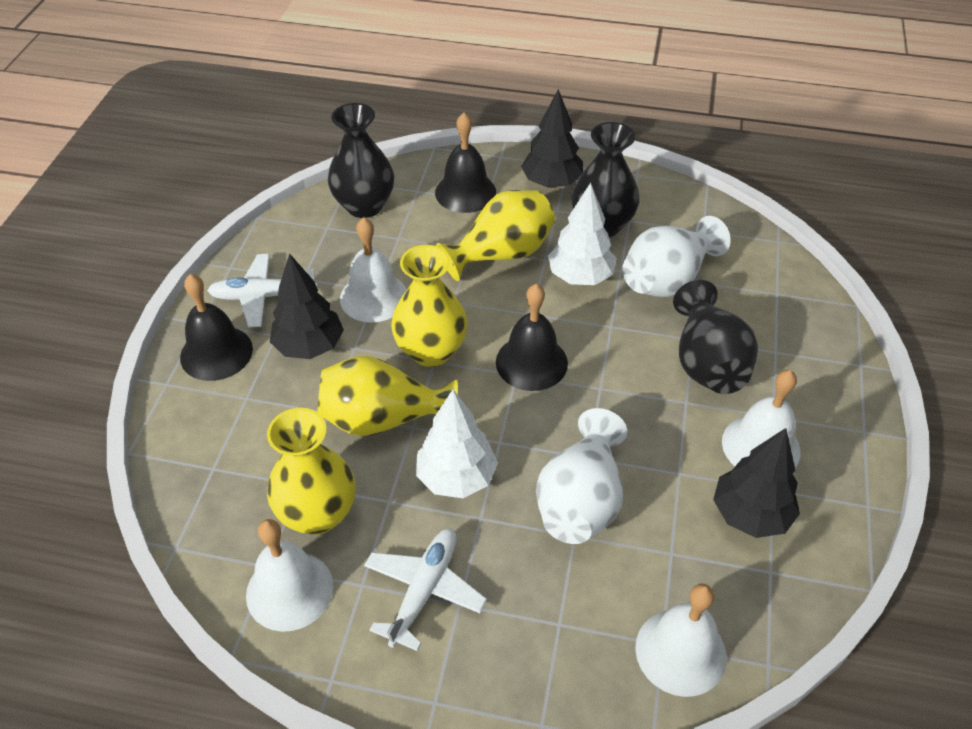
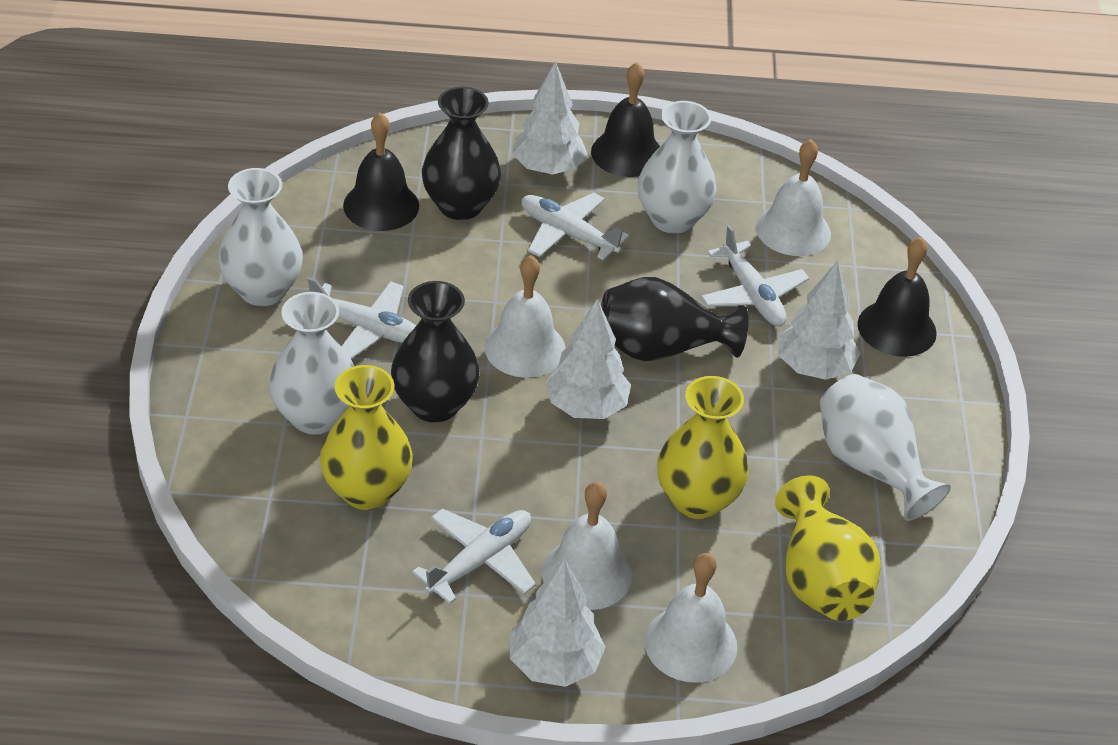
black tree: 3 -> 0
white plane: 2 -> 4
white tree: 2 -> 4
white vase: 2 -> 4
yellow vase: 4 -> 3

